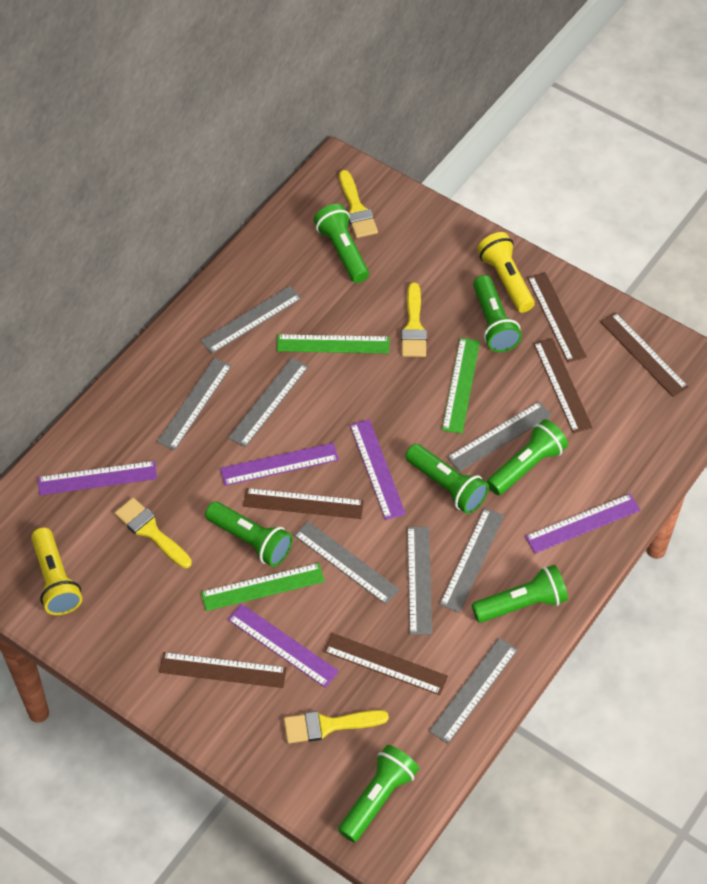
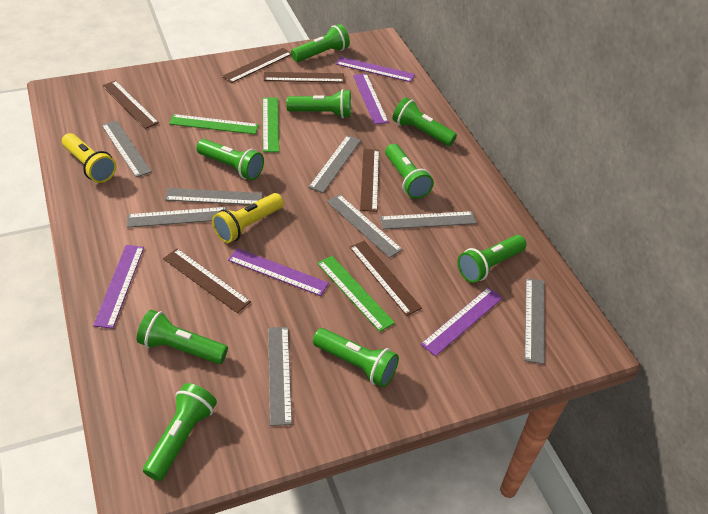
green flashlight: 7 -> 9
yellow brush: 4 -> 0

